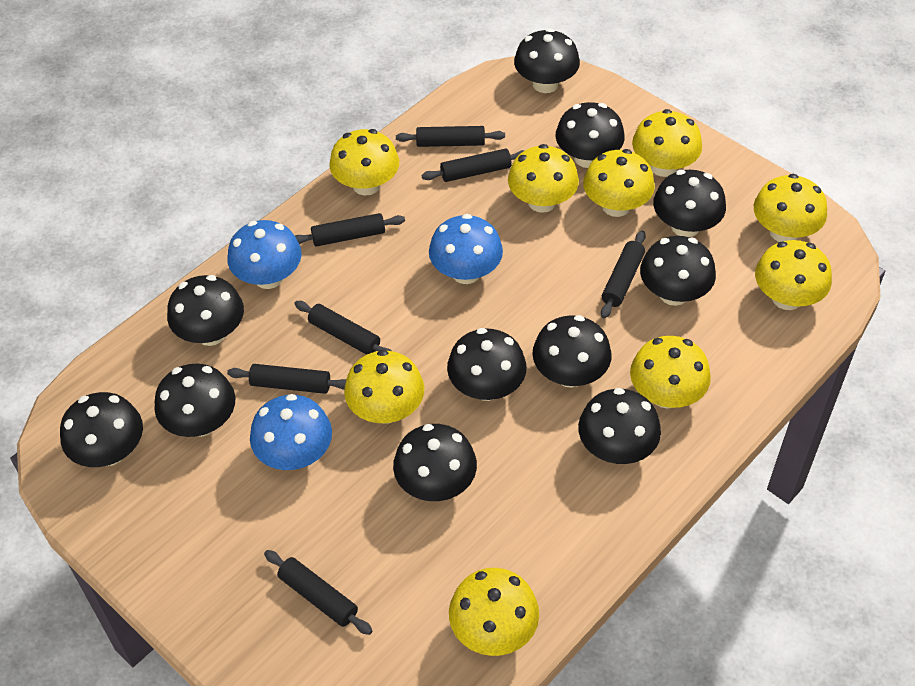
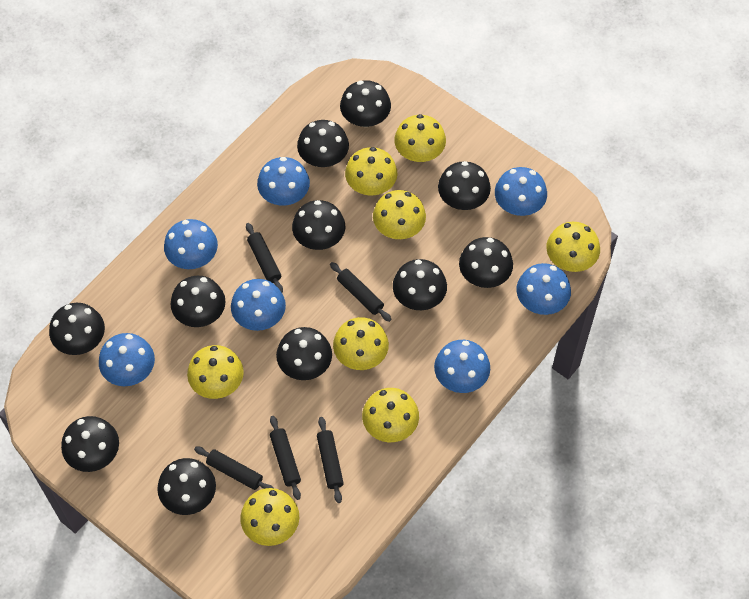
black rolling pin: 7 -> 5
blue mushroom: 3 -> 7
yellow mushroom: 9 -> 8

